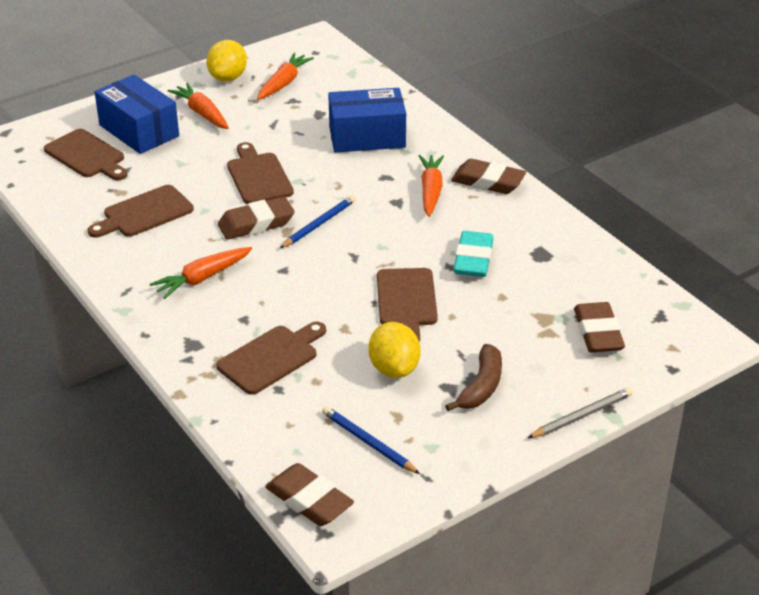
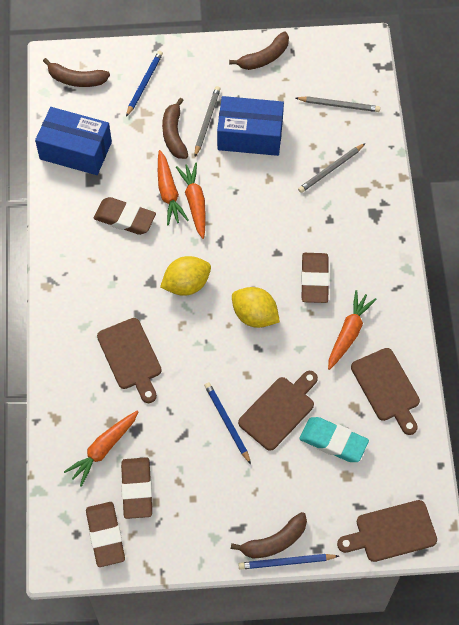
blue pencil: 2 -> 3
brown banana: 1 -> 4
brown cutting board: 5 -> 4
grey pencil: 1 -> 3

